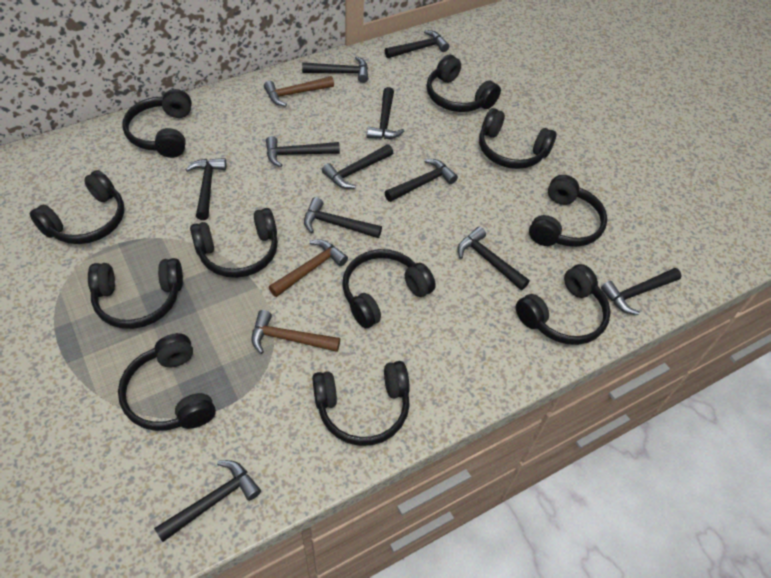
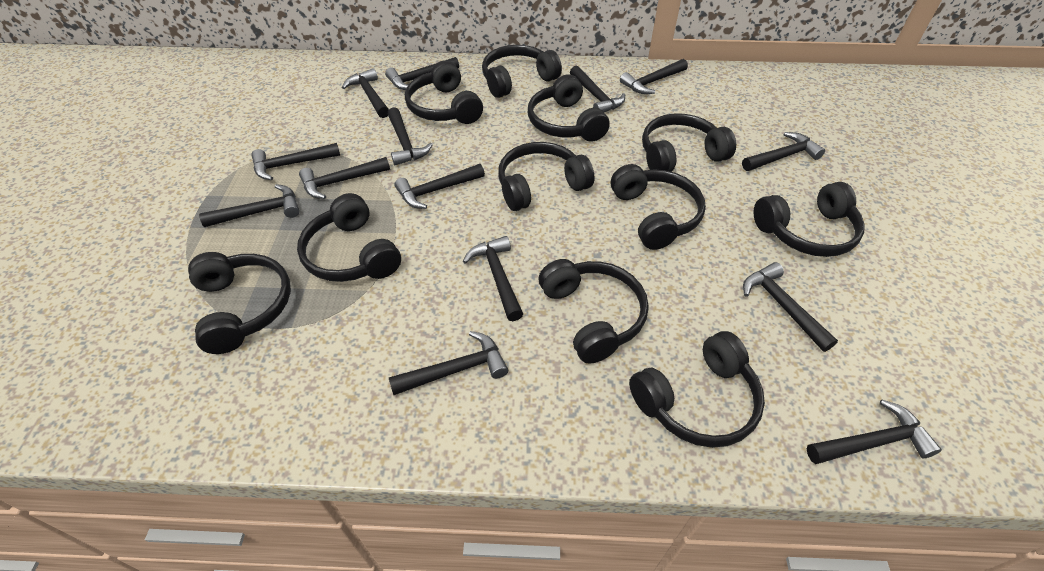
black hammer: 11 -> 14
brown hammer: 3 -> 0

